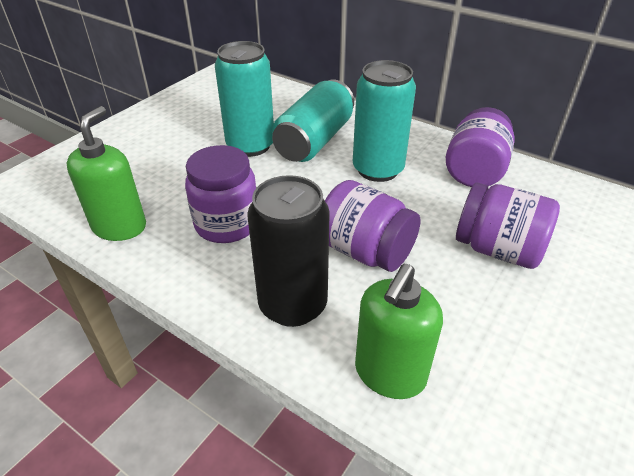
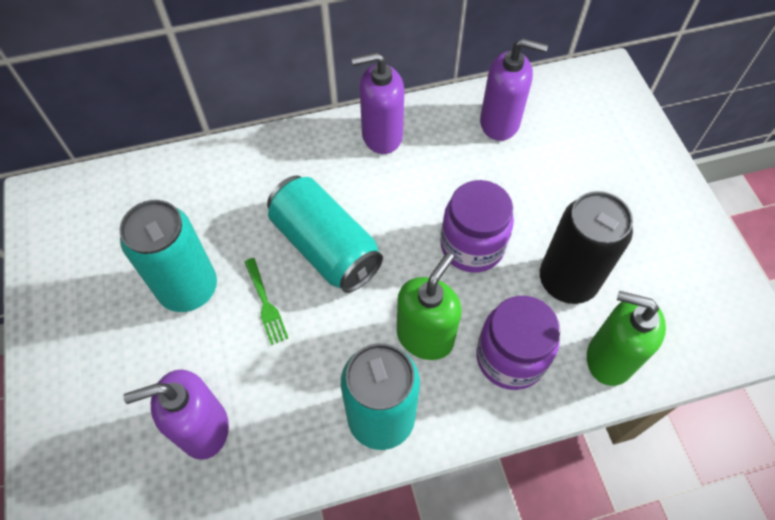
green fork: 0 -> 1
purple jar: 4 -> 2
purple soap dispenser: 0 -> 3

